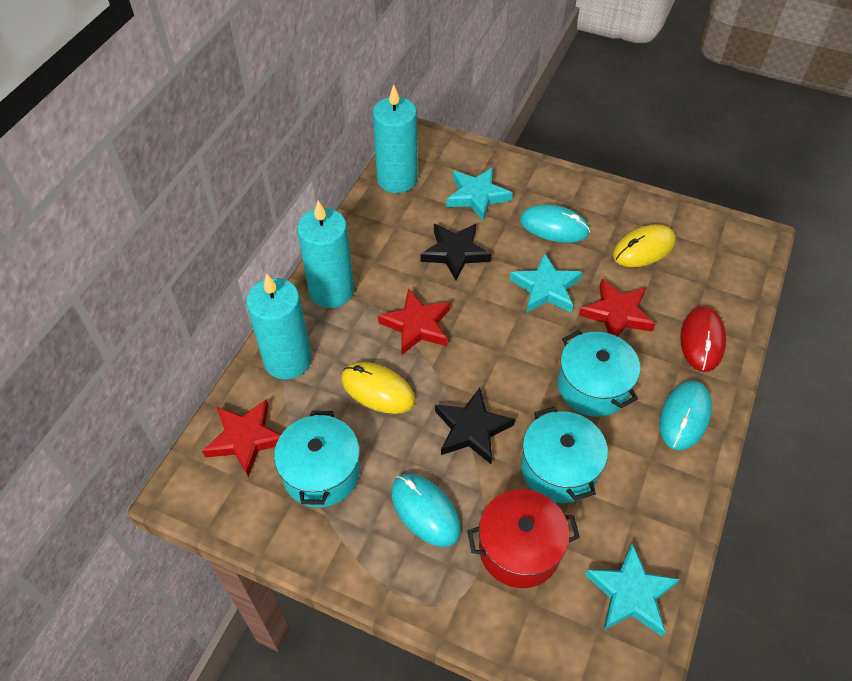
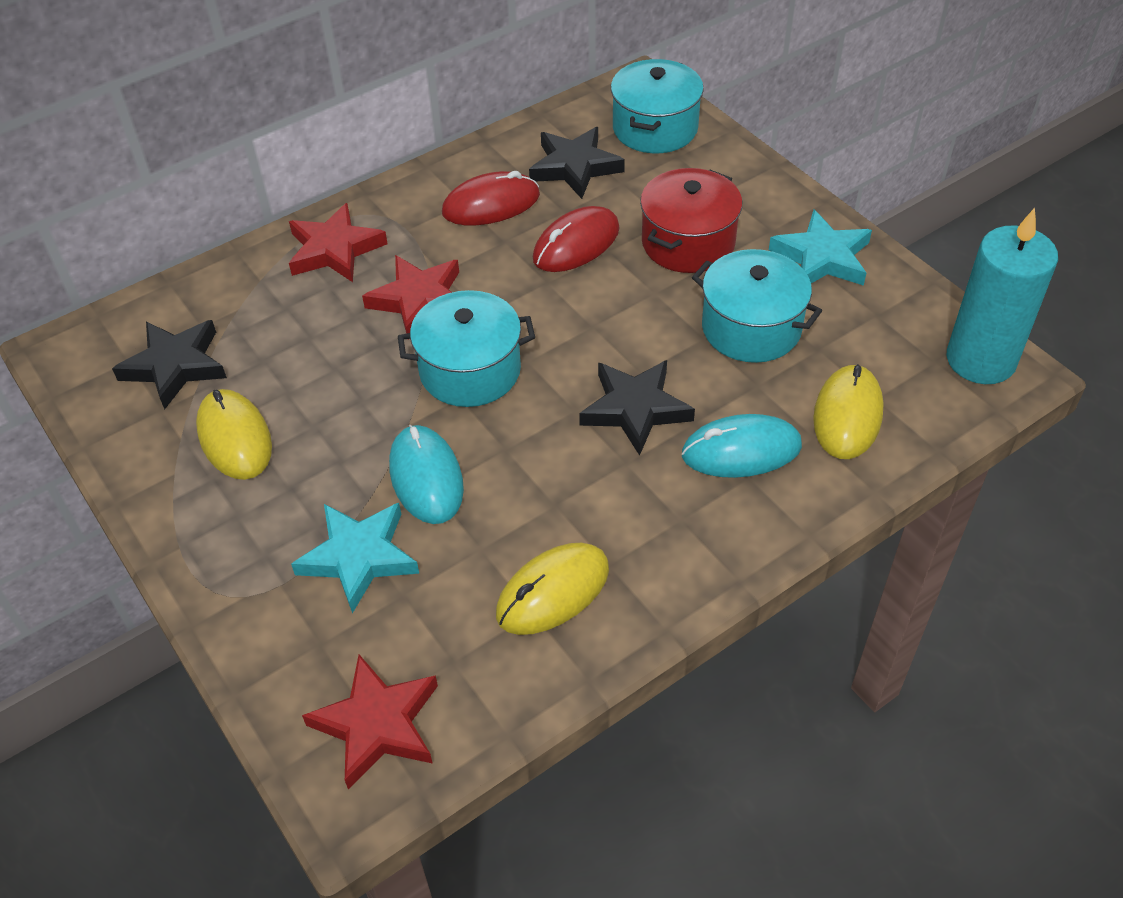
black star: 2 -> 3
red mouse: 1 -> 2
turquoise candle: 3 -> 1
turquoise mouse: 3 -> 2
turquoise star: 3 -> 2
yellow mouse: 2 -> 3

